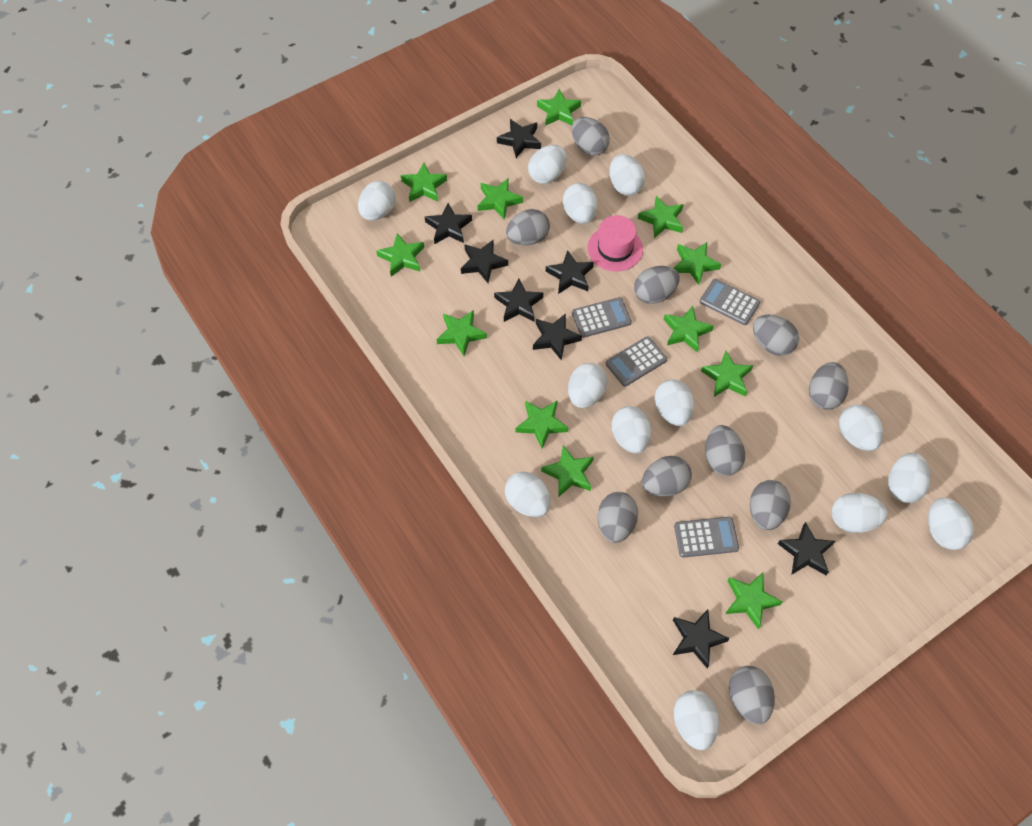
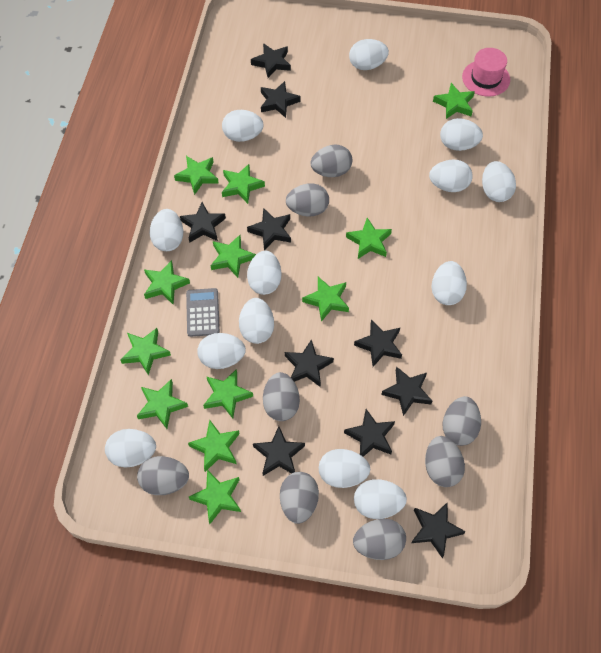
black star: 8 -> 10
grey calculator: 4 -> 1
grey egg: 10 -> 8

